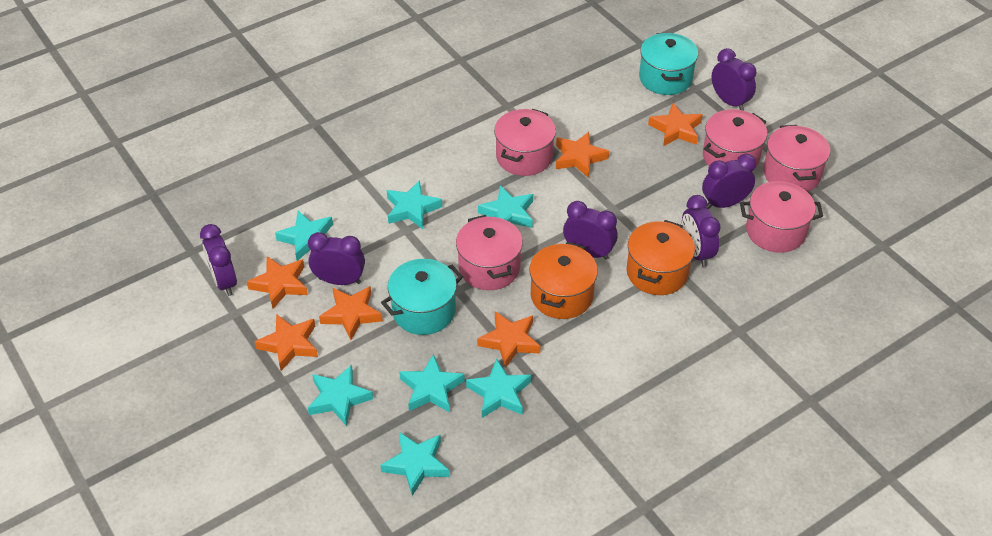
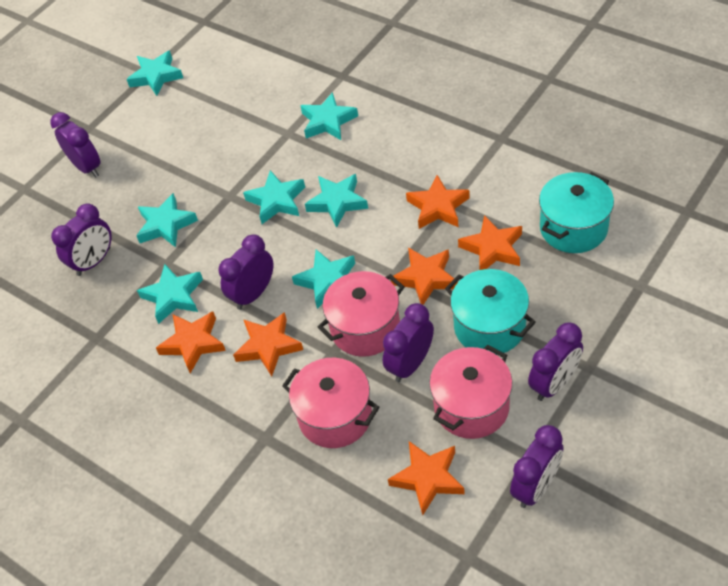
orange pot: 2 -> 0
pink pot: 5 -> 3

